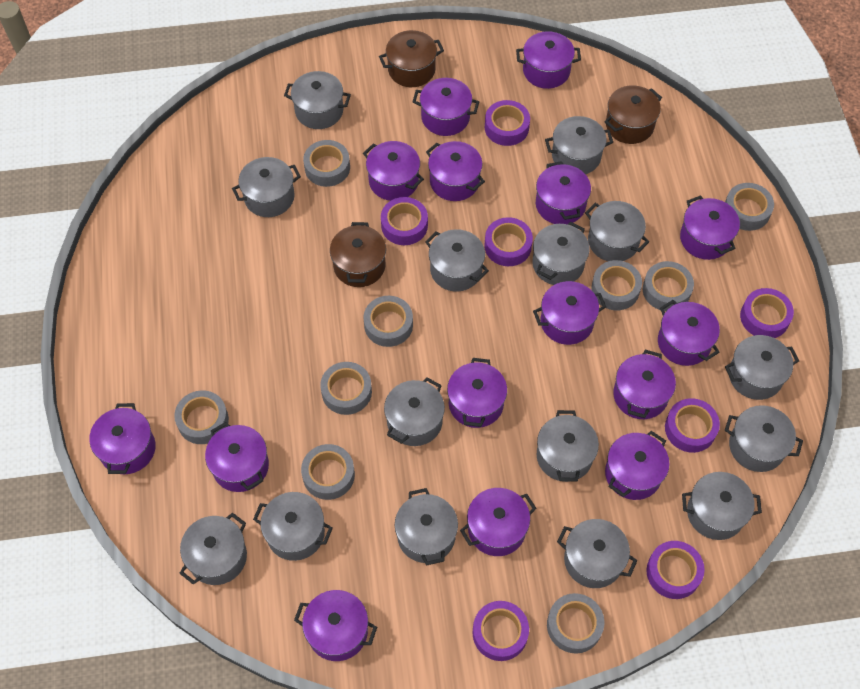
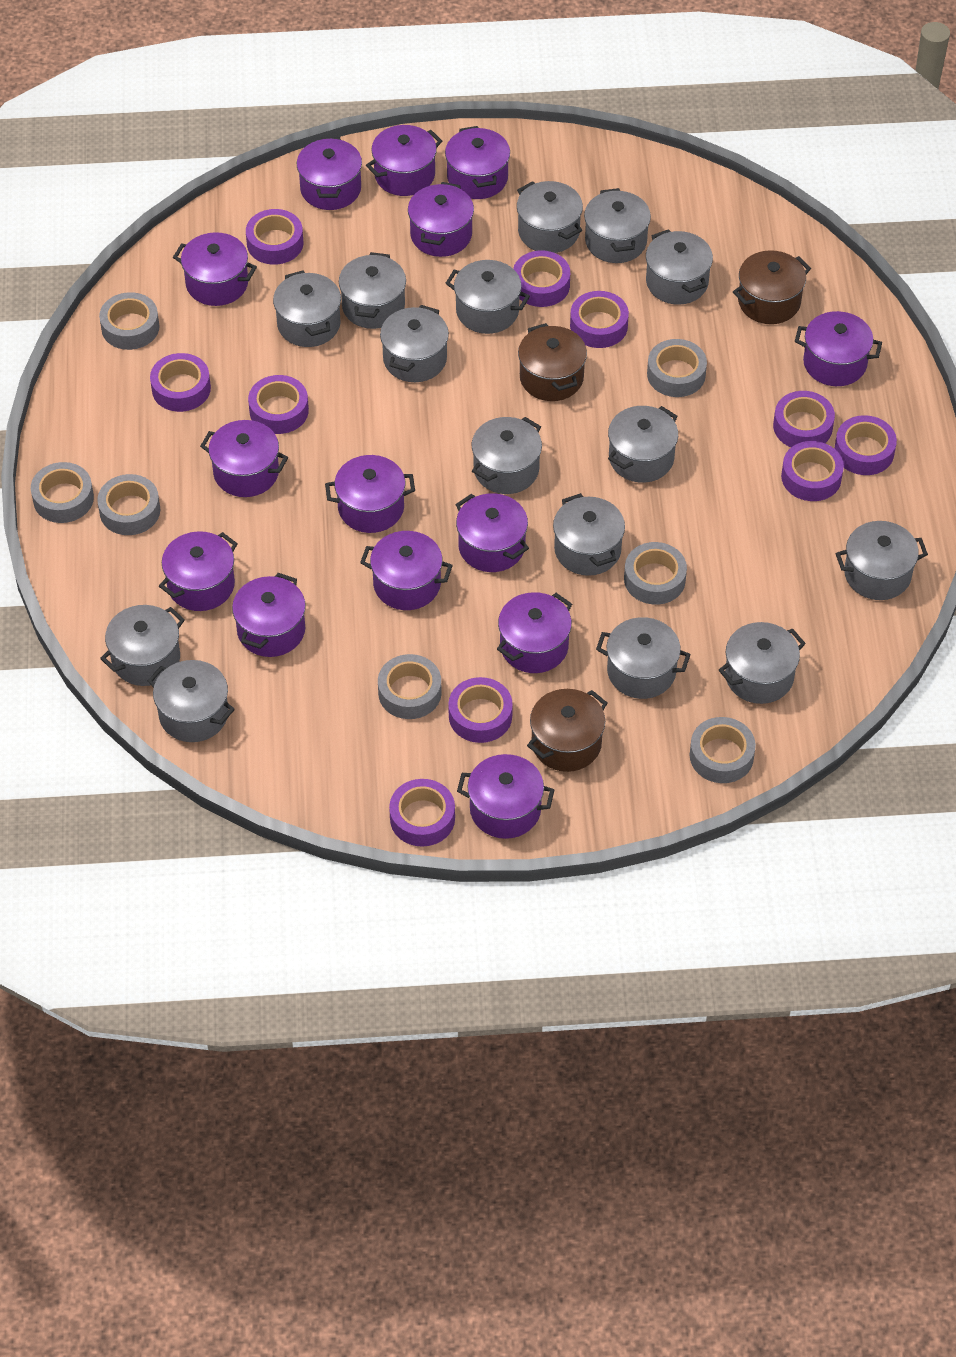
grey tape: 9 -> 7
purple pot: 15 -> 14
purple tape: 7 -> 10

